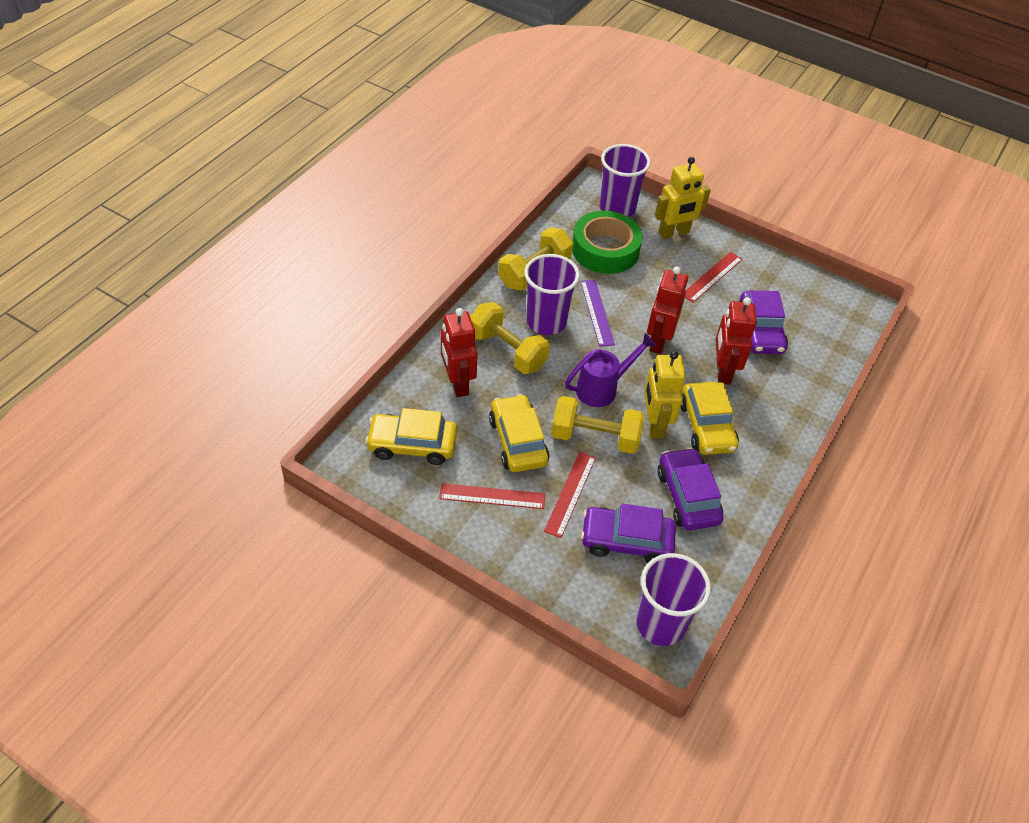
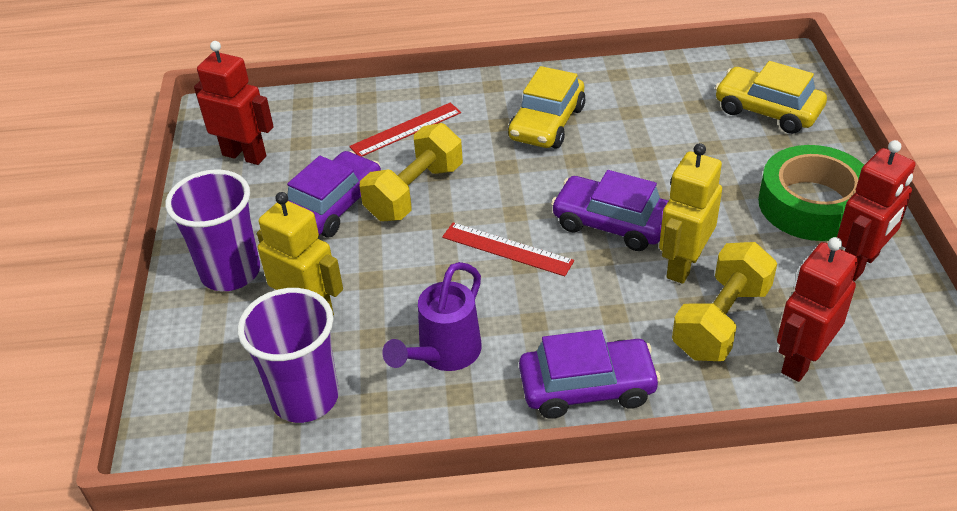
purple cup: 3 -> 2
purple ruler: 1 -> 0
red ruler: 3 -> 2
yellow car: 3 -> 2
yellow dumbbell: 3 -> 2

